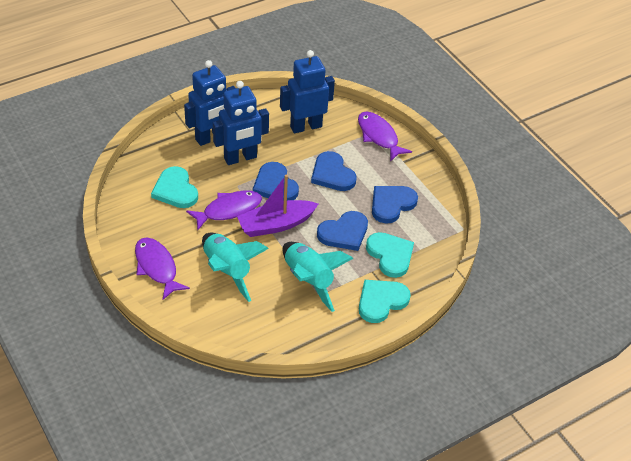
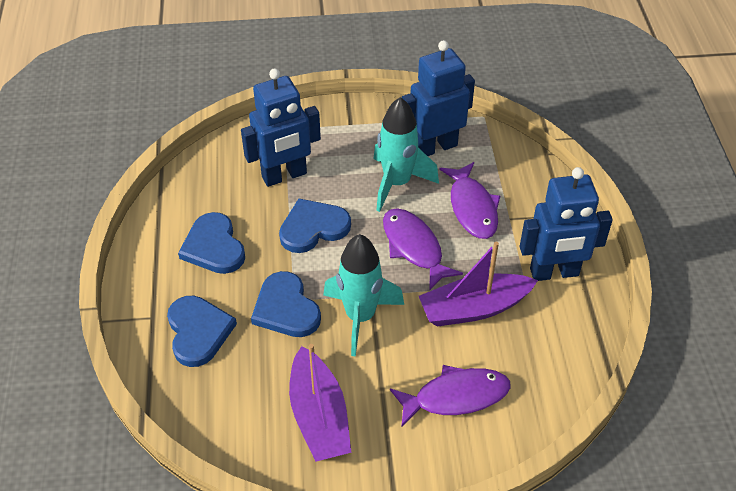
purple boat: 1 -> 2
turquoise heart: 3 -> 0

